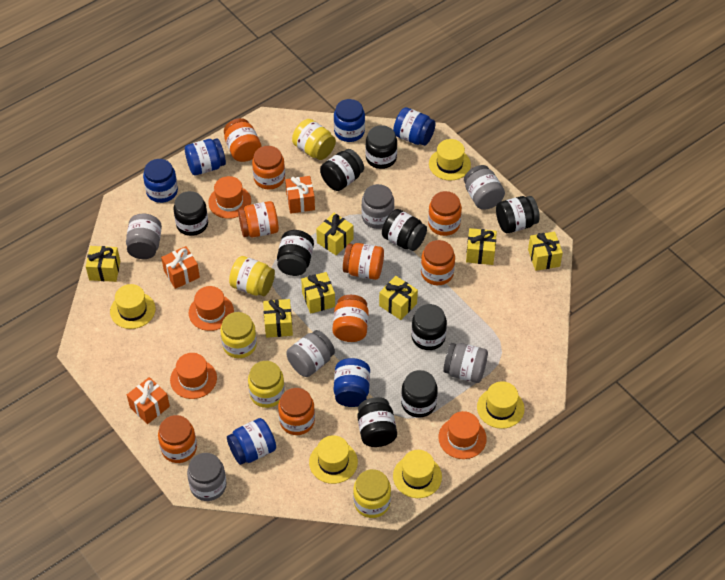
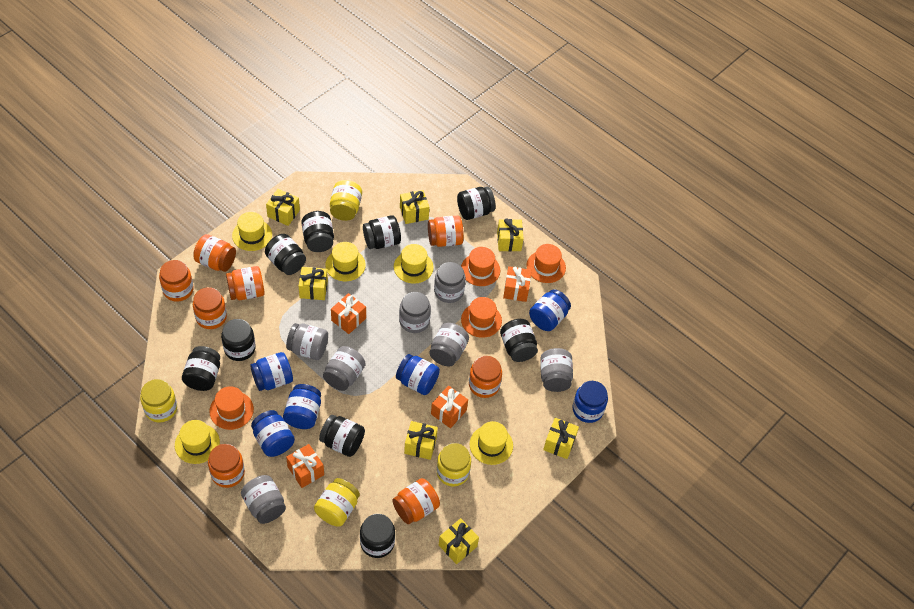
grey jar: 6 -> 7
orange gift: 3 -> 4
orange jar: 9 -> 8
yellow jar: 5 -> 4

